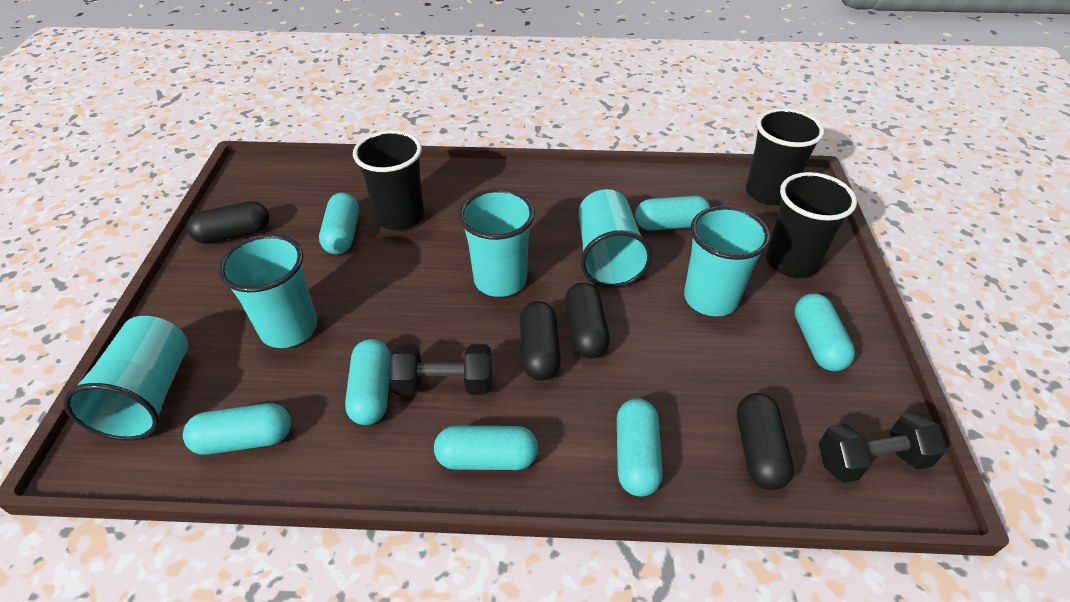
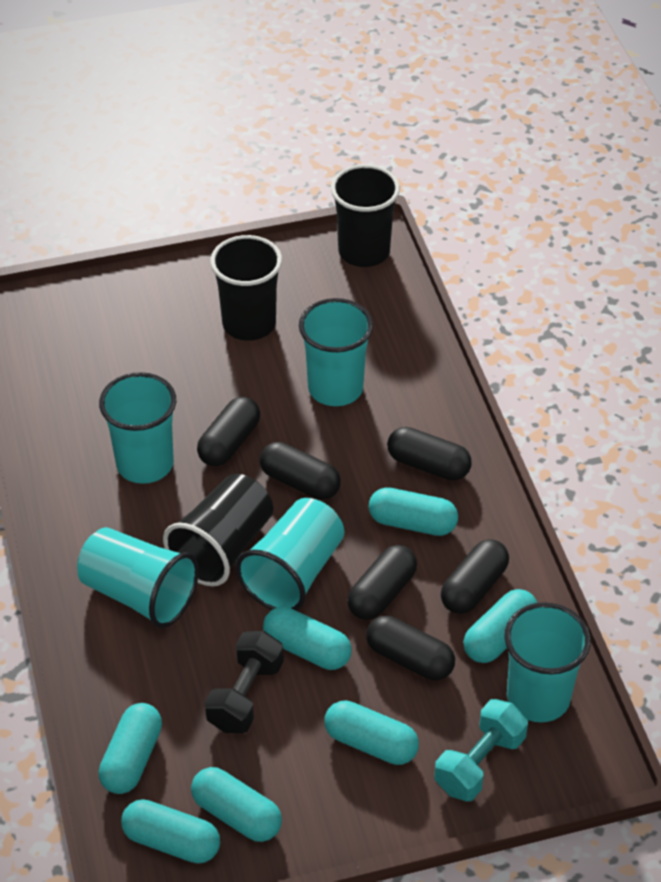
black capsule: 4 -> 6
black dumbbell: 2 -> 1
turquoise dumbbell: 0 -> 1

